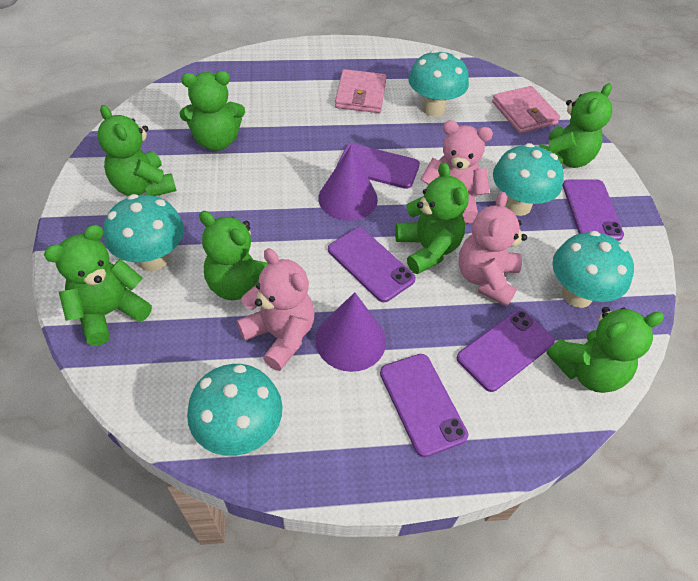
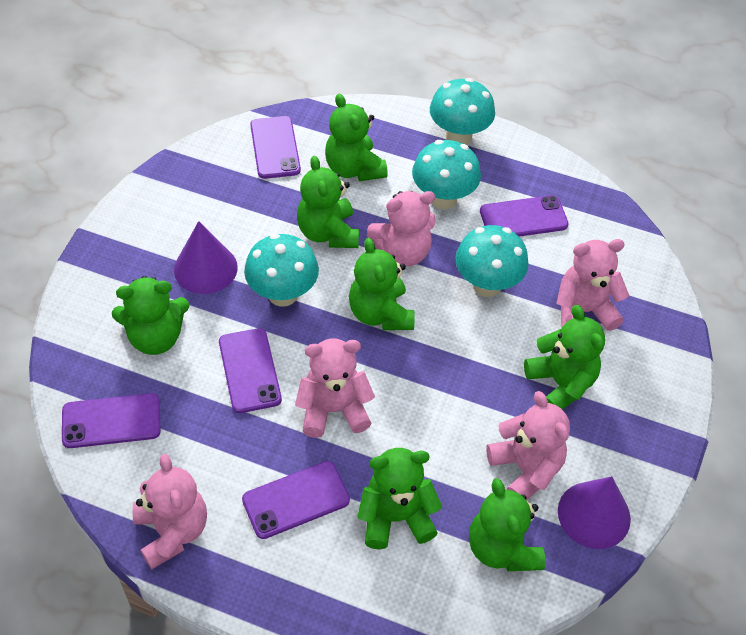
pink teddy bear: 3 -> 5
pink wallet: 2 -> 0
turquoise mushroom: 5 -> 4

